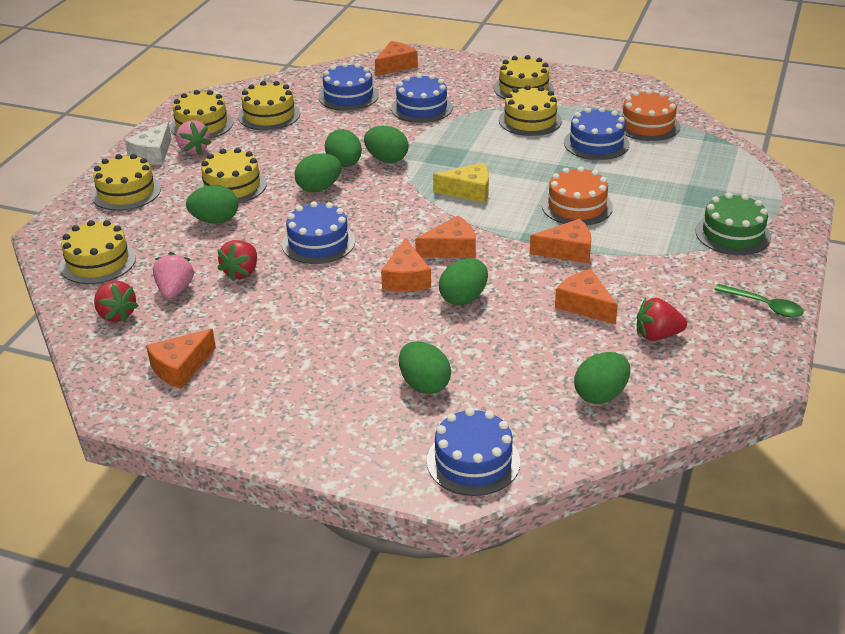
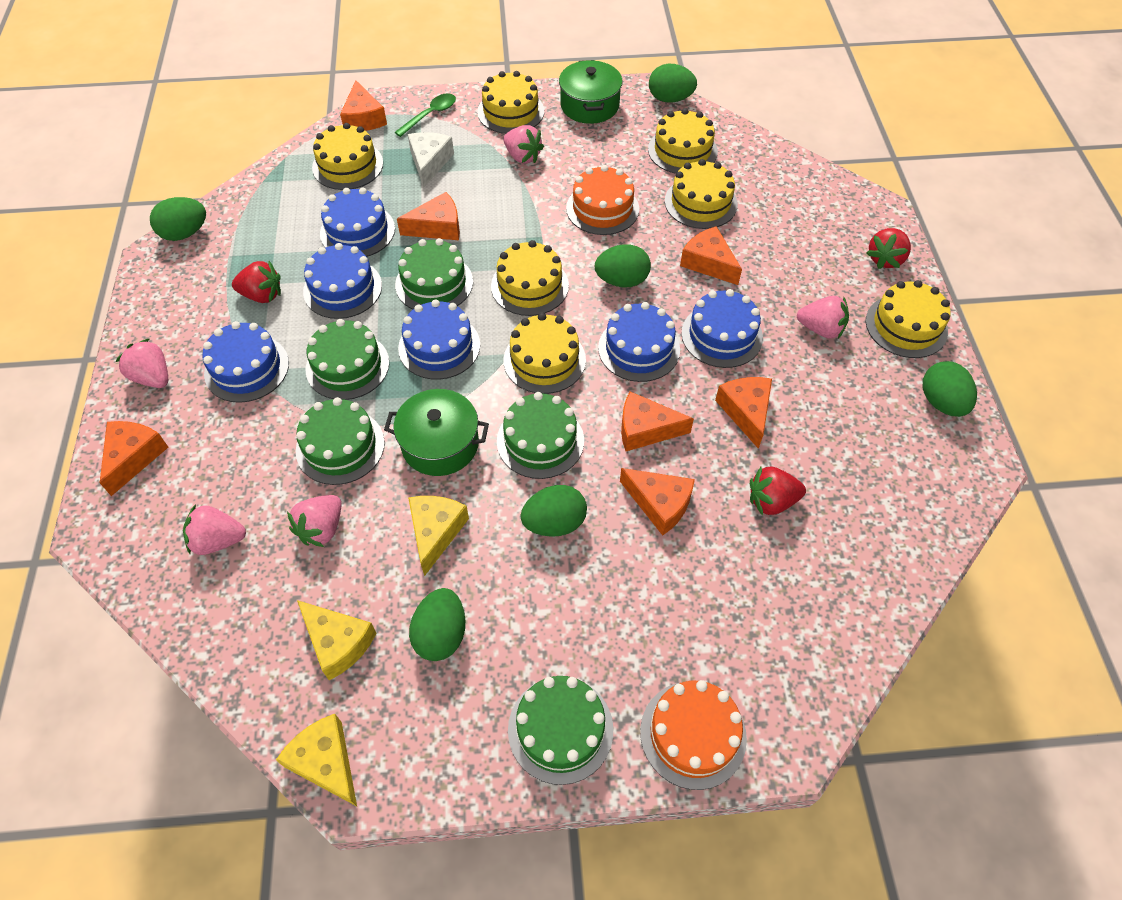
blue cake: 5 -> 6
green cake: 1 -> 5
green egg: 7 -> 6
green pot: 0 -> 2
orange cheese: 6 -> 7
pink strawberry: 2 -> 5
yellow cheese: 1 -> 3

